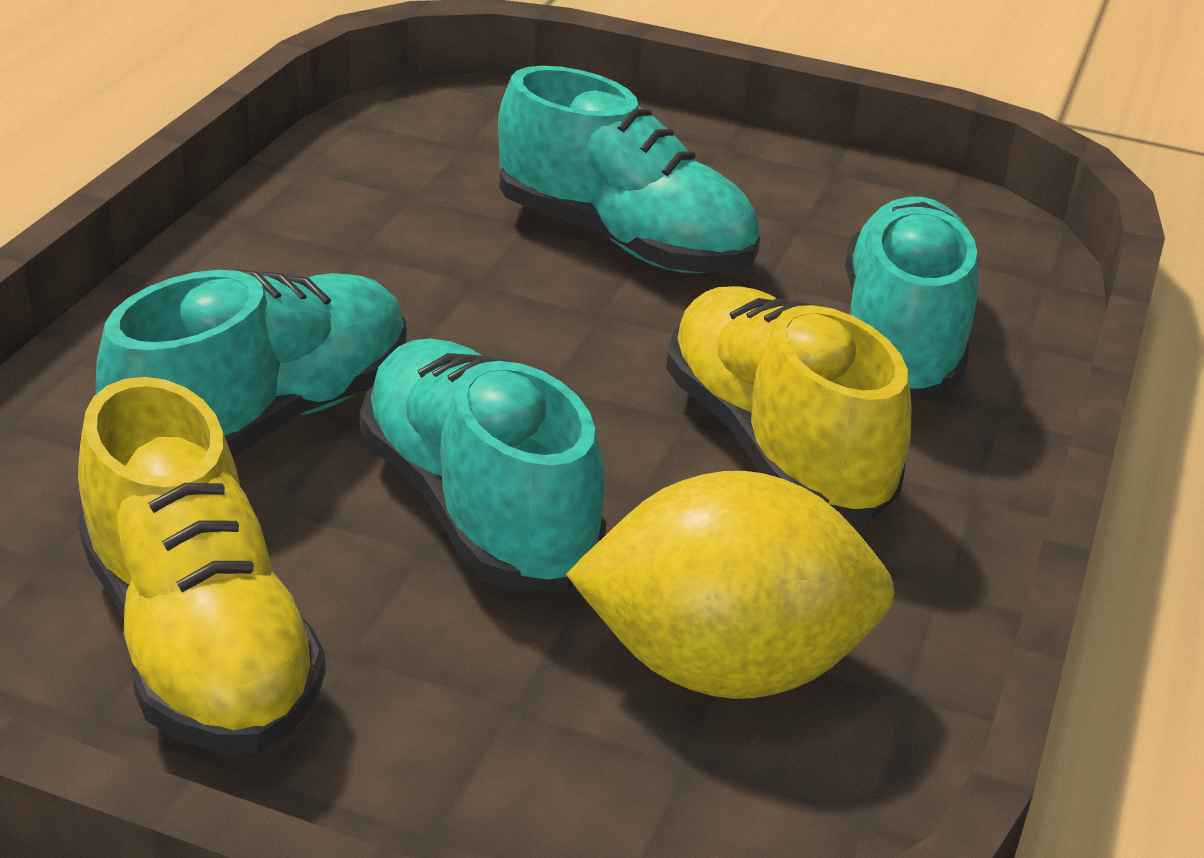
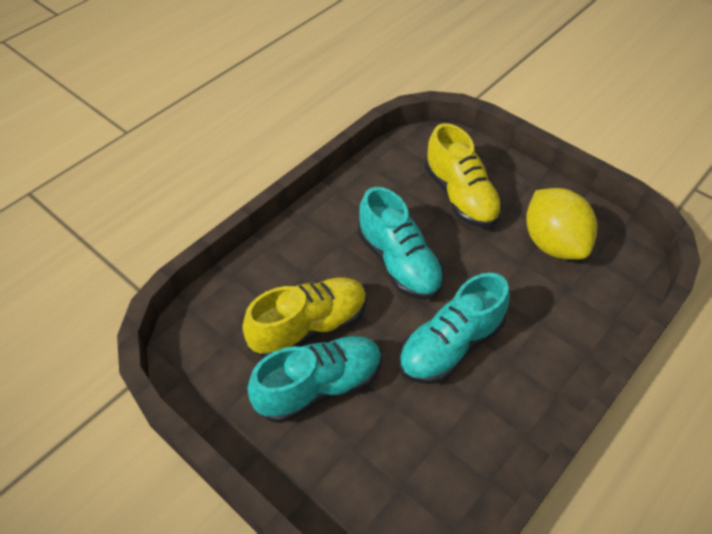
turquoise shoe: 4 -> 3

